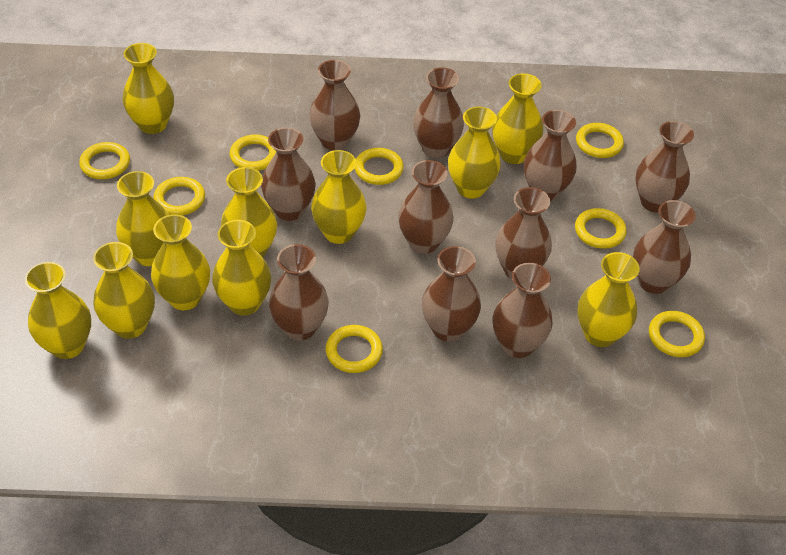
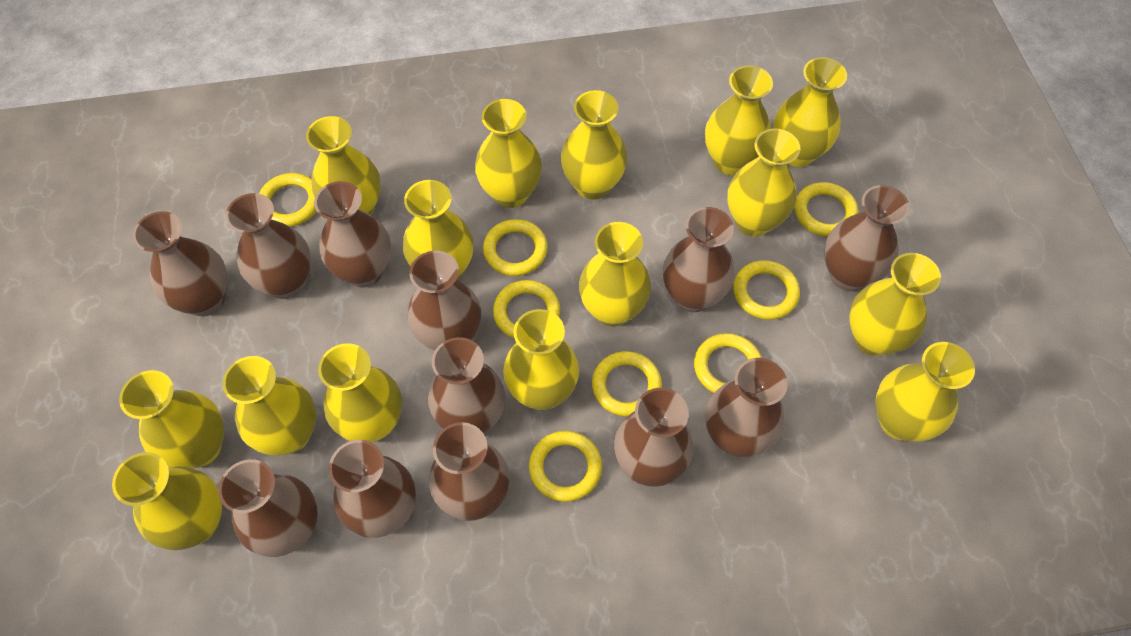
brown vase: 11 -> 12
yellow vase: 11 -> 15

